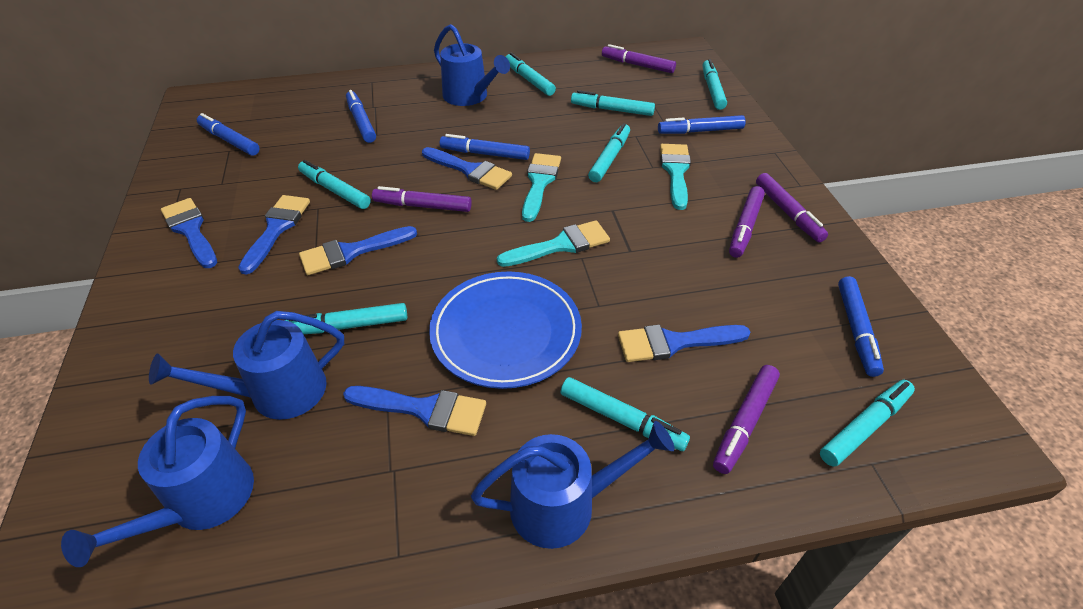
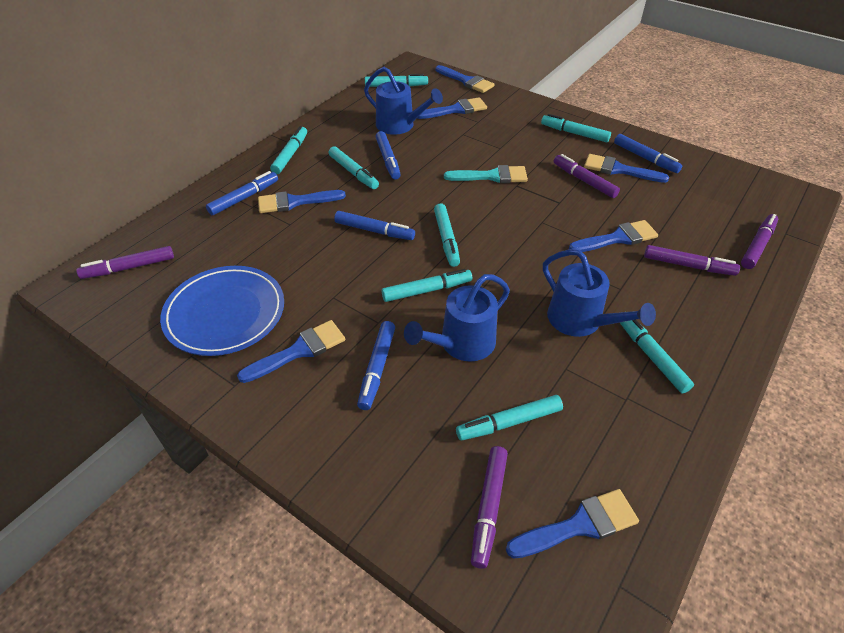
blue brush: 6 -> 7
blue watering can: 4 -> 3
turquoise brush: 3 -> 1

